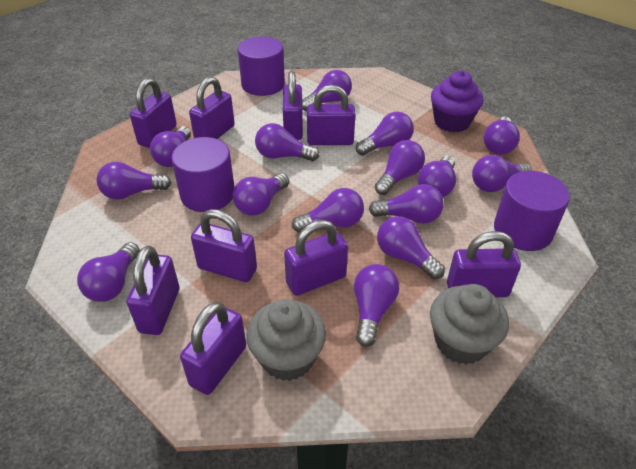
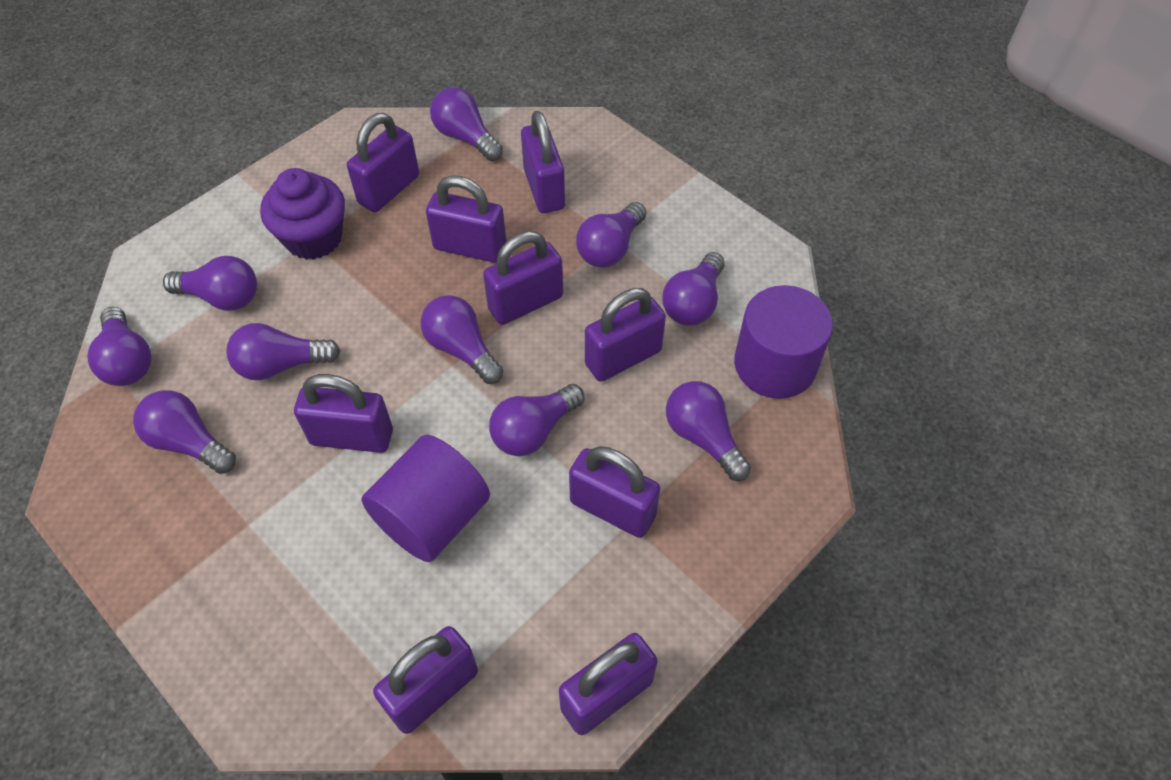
grey cupcake: 2 -> 0
purple cylinder: 3 -> 2
purple light bulb: 15 -> 10

